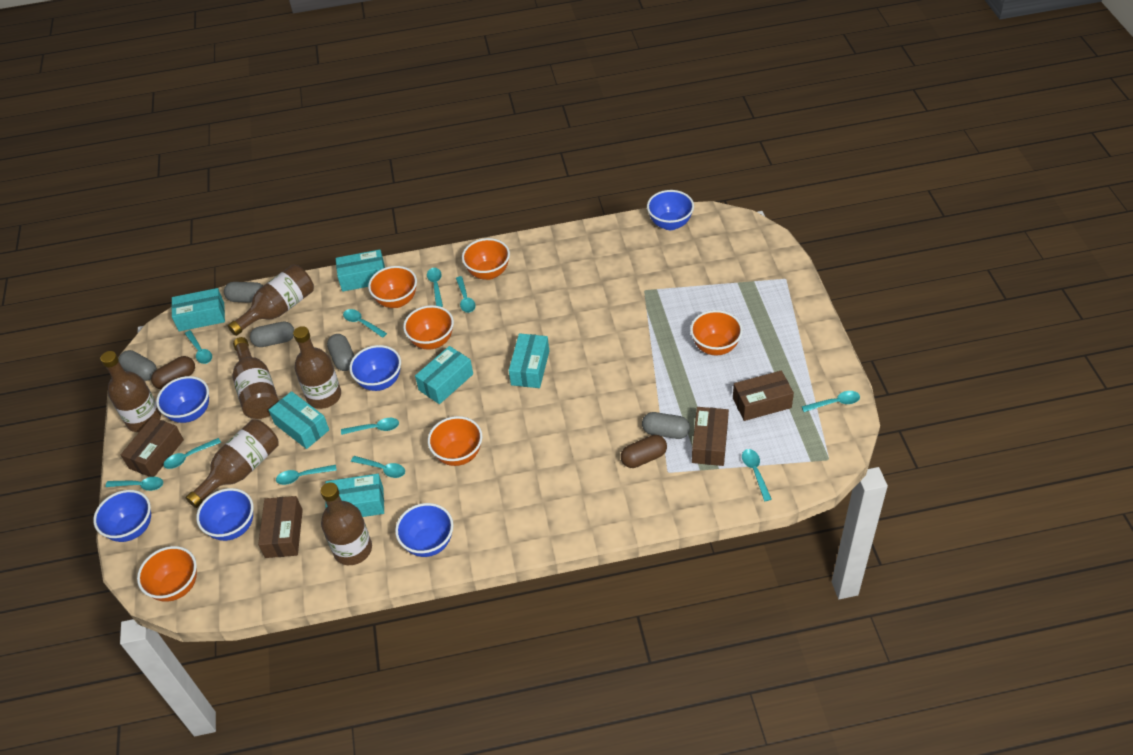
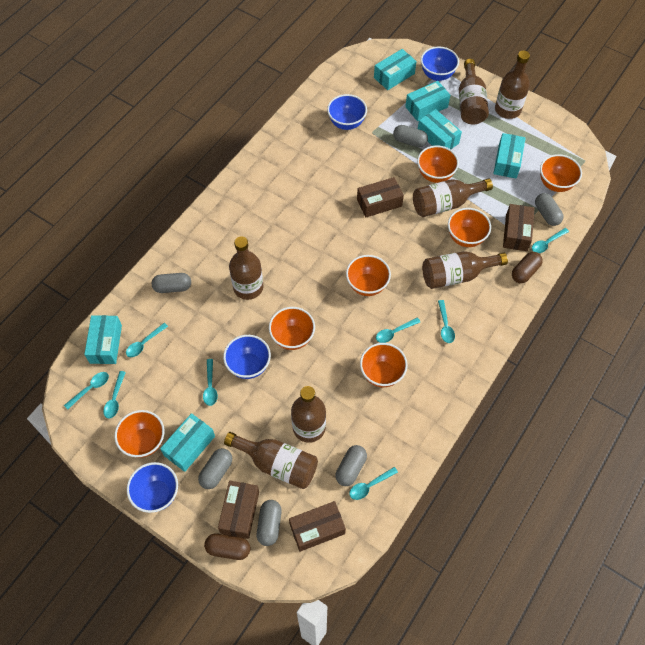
blue bowl: 6 -> 4
brown bottle: 6 -> 7
grey capsule: 5 -> 6
orange bowl: 6 -> 7
turquoise spoon: 11 -> 8

